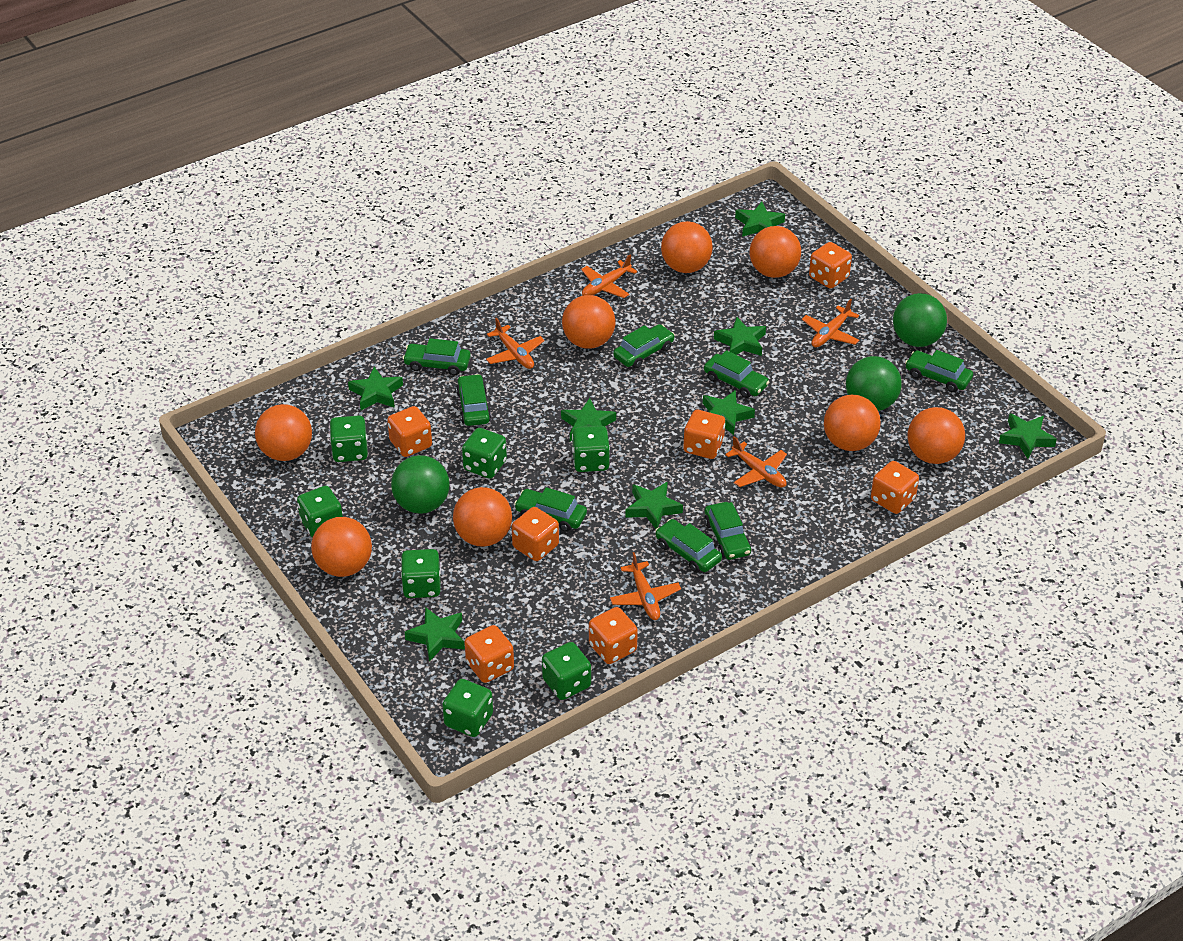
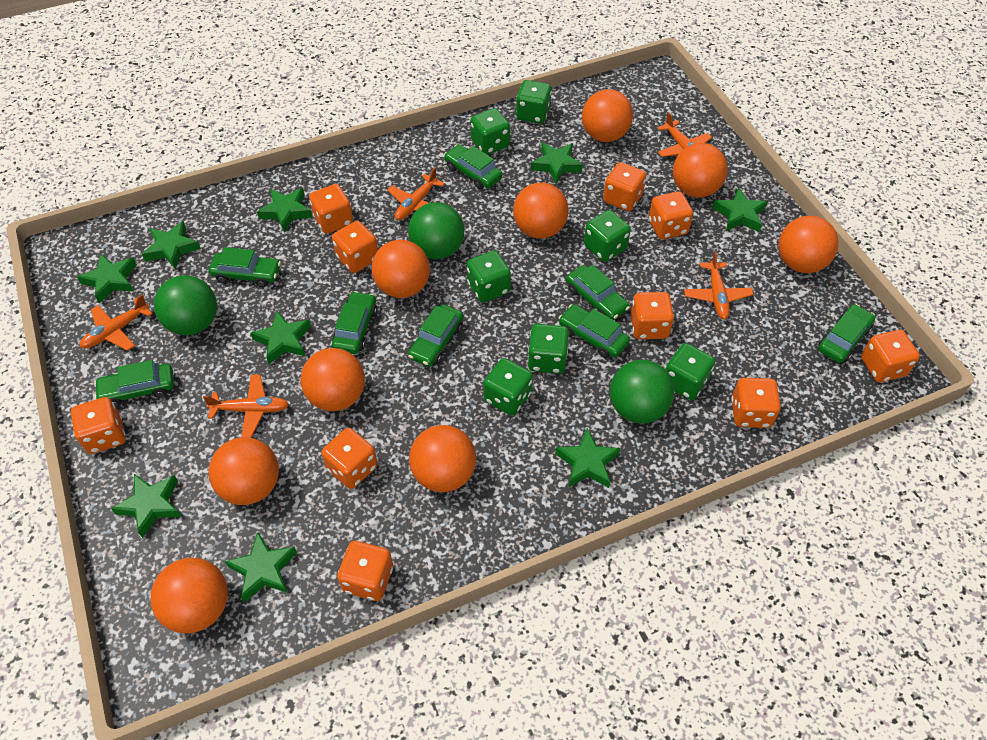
green star: 8 -> 9
orange ball: 8 -> 9
orange dice: 7 -> 10

